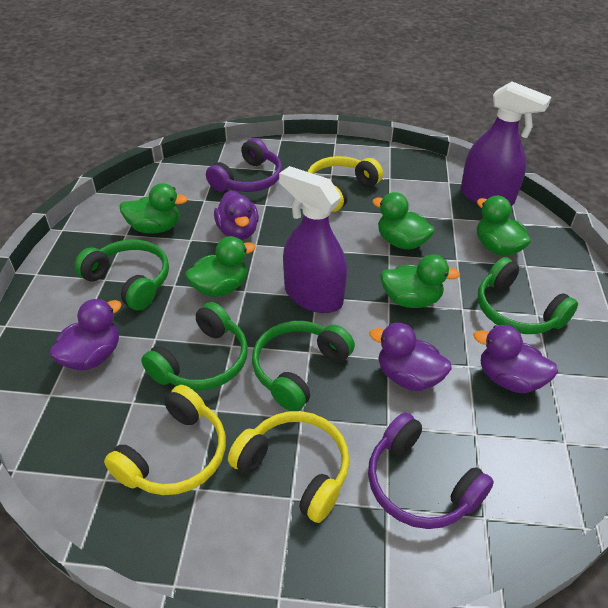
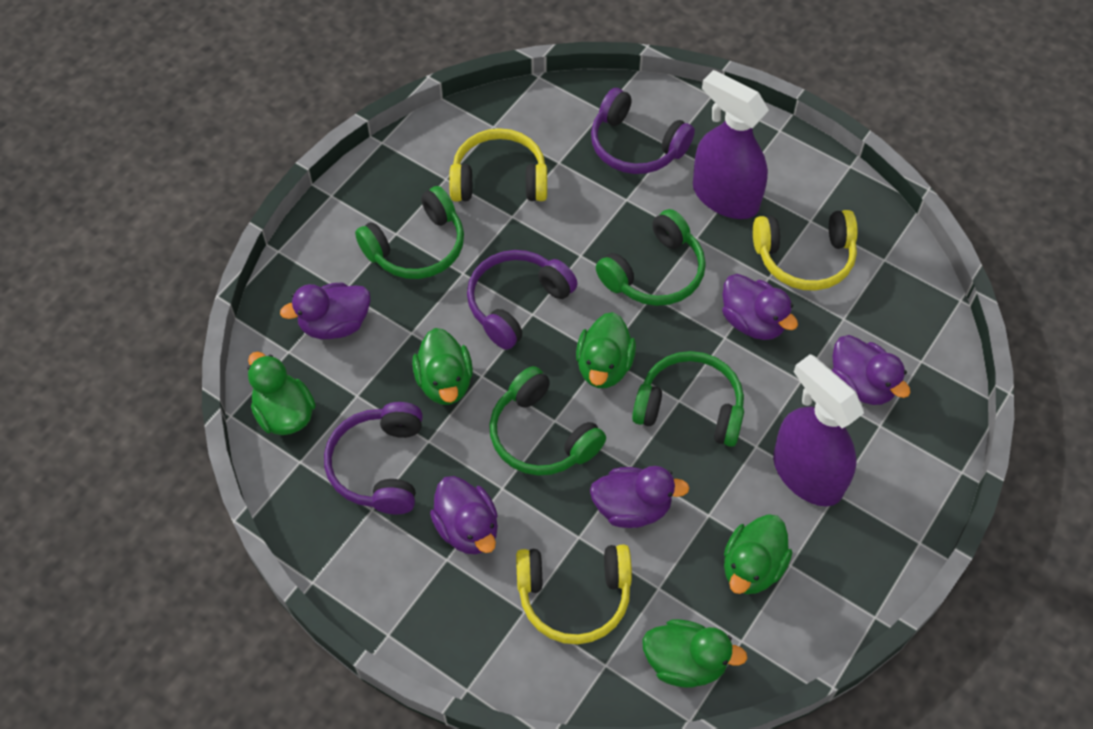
purple duck: 4 -> 5
purple headphones: 2 -> 3

